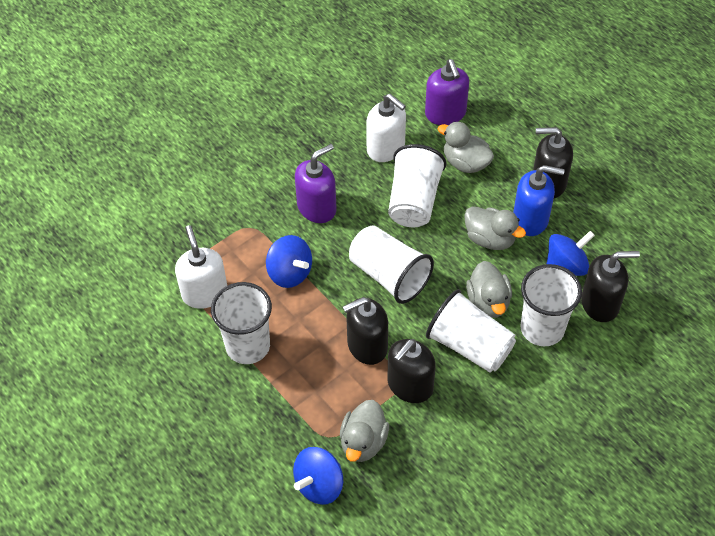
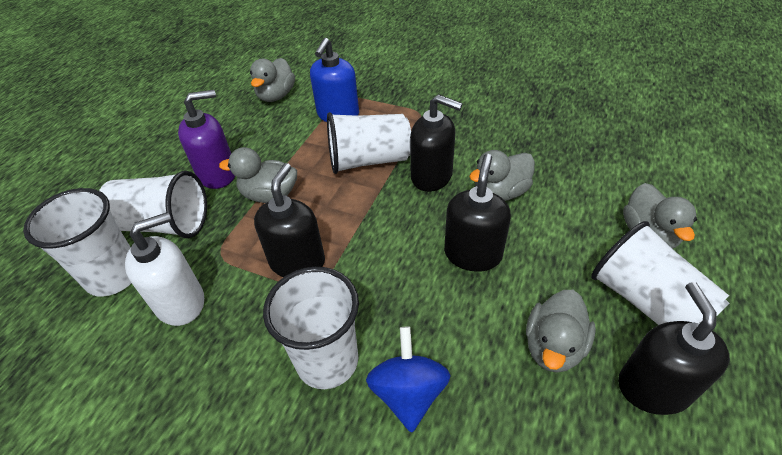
blue spinning top: 3 -> 1
grey duck: 4 -> 5
purple soap dispenser: 2 -> 1
white soap dispenser: 2 -> 1

